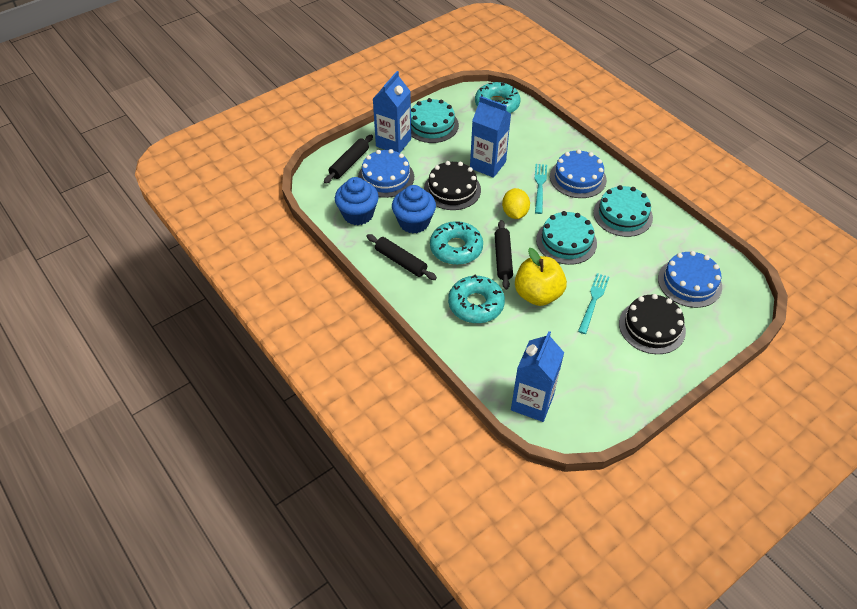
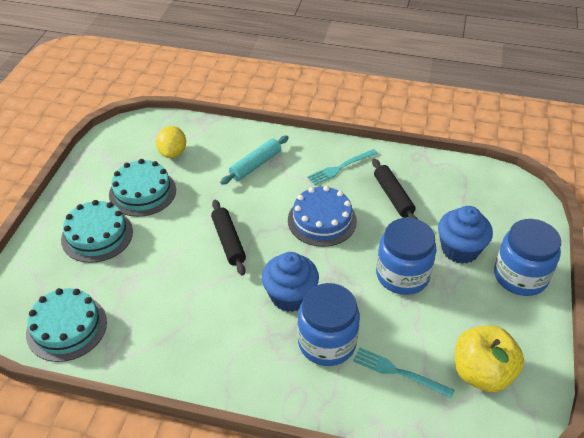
black cake: 2 -> 0
black rolling pin: 3 -> 2
blue cake: 3 -> 1
blue carton: 3 -> 0
blue jar: 0 -> 3
turquoise donut: 3 -> 0
turquoise rolling pin: 0 -> 1

